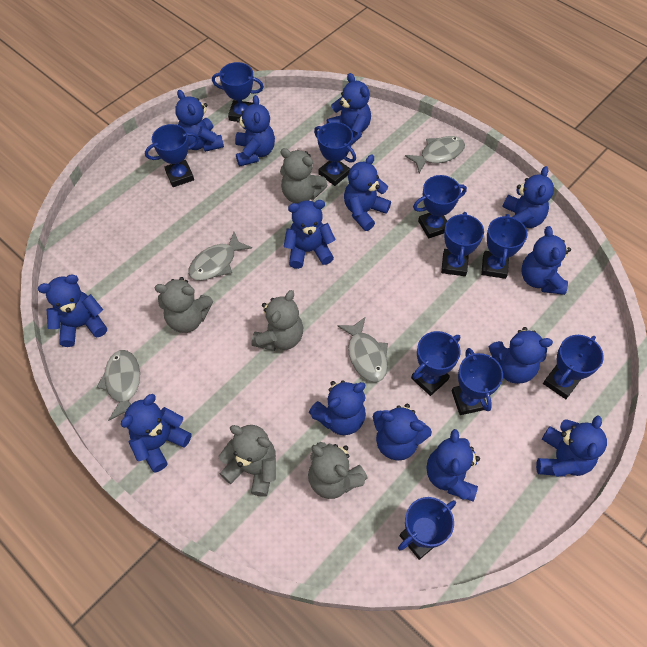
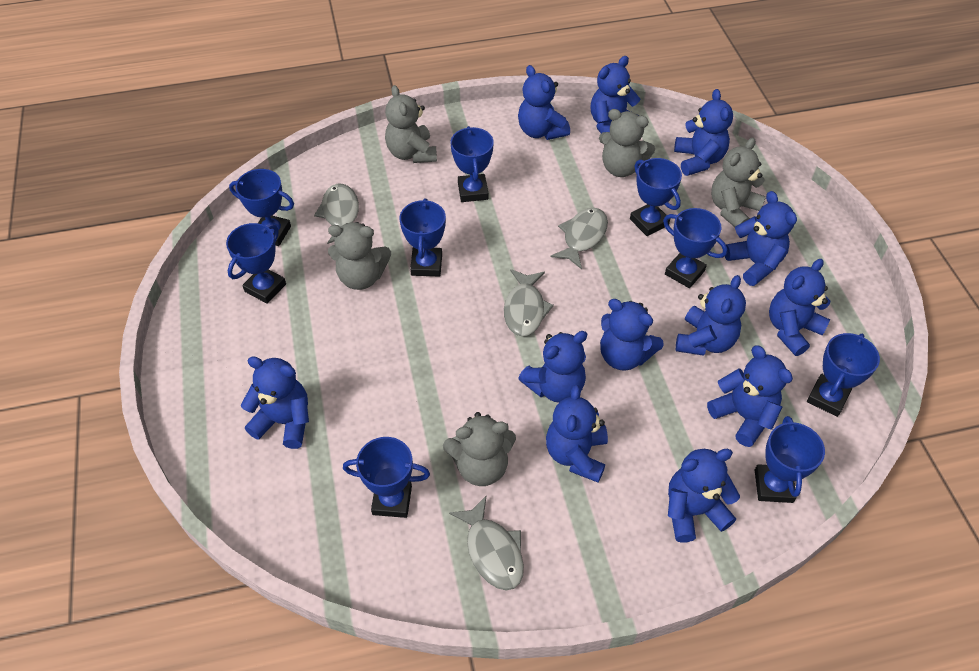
blue teddy bear: 14 -> 12
blue trophy: 10 -> 9

